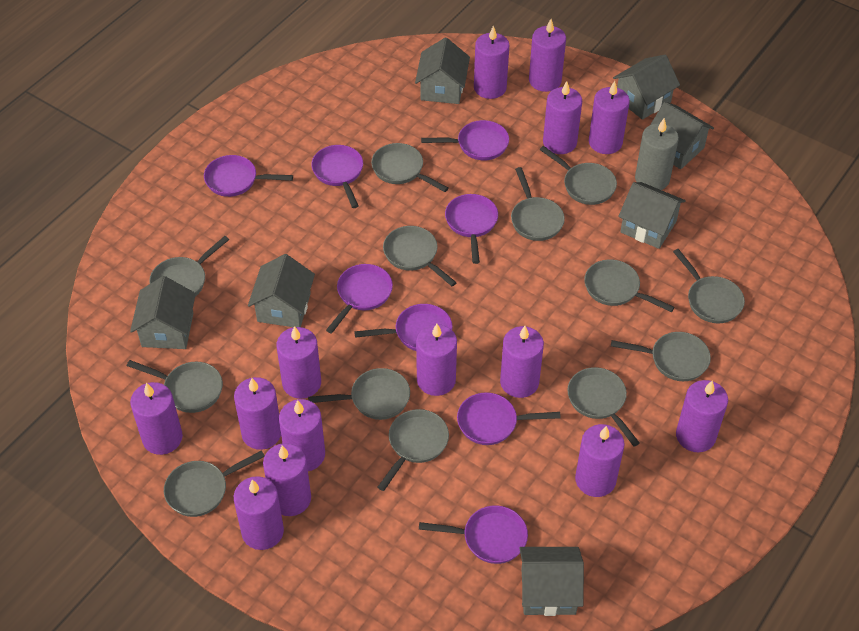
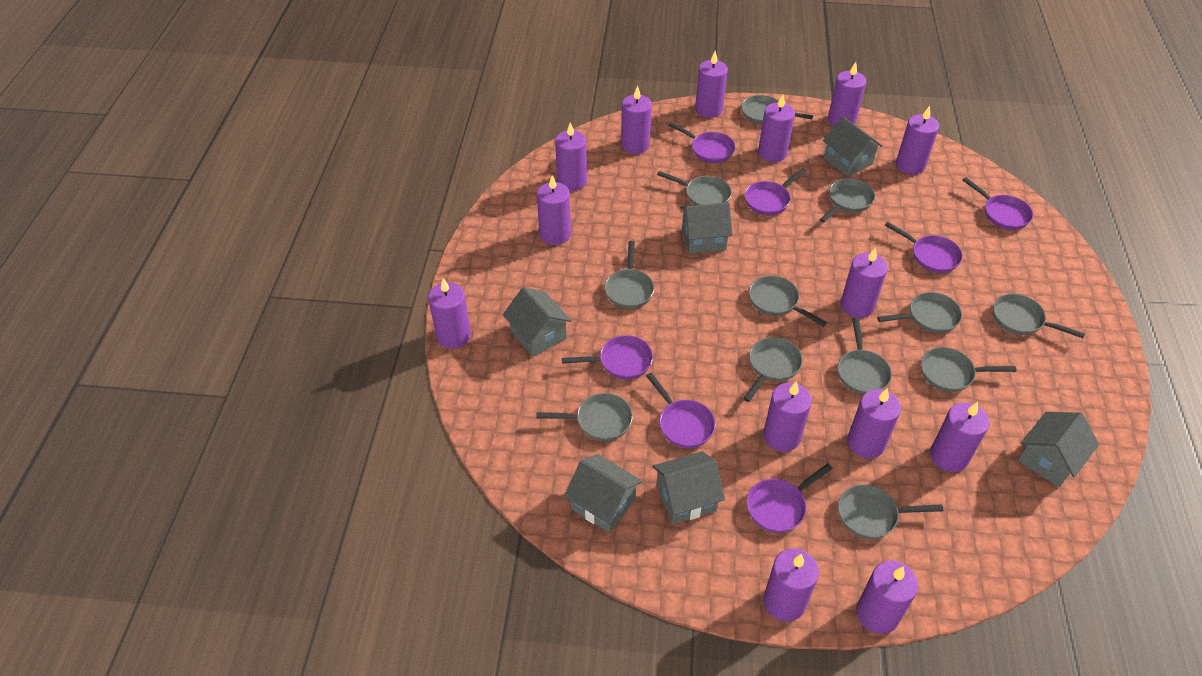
grey candle: 1 -> 0
grey house: 7 -> 6
grey pan: 13 -> 12
purple pan: 8 -> 7

